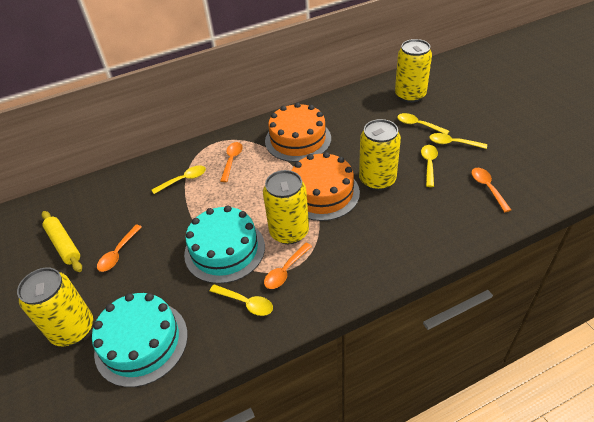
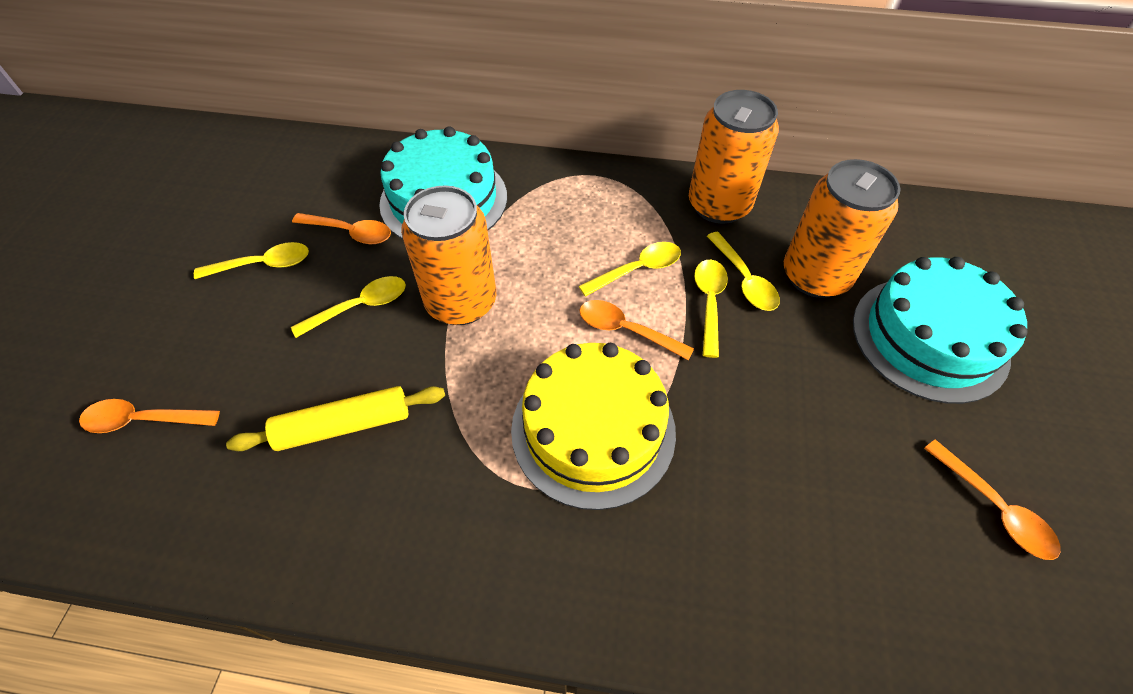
orange cake: 2 -> 0
orange can: 0 -> 3
yellow cake: 0 -> 1
yellow can: 4 -> 0

